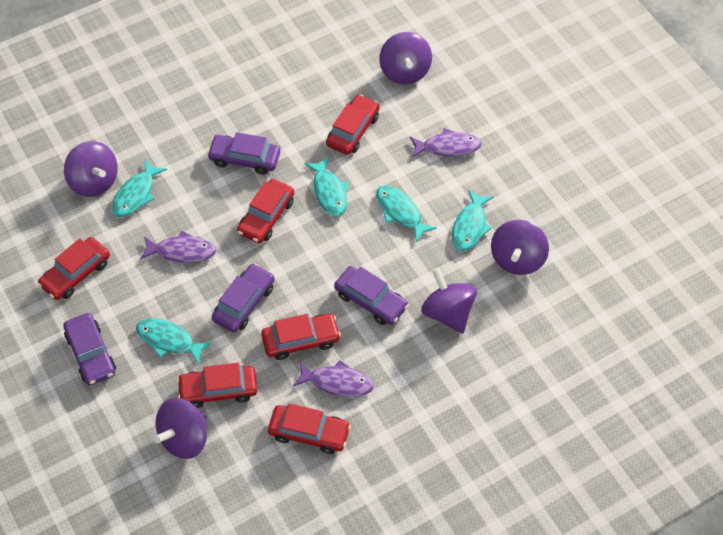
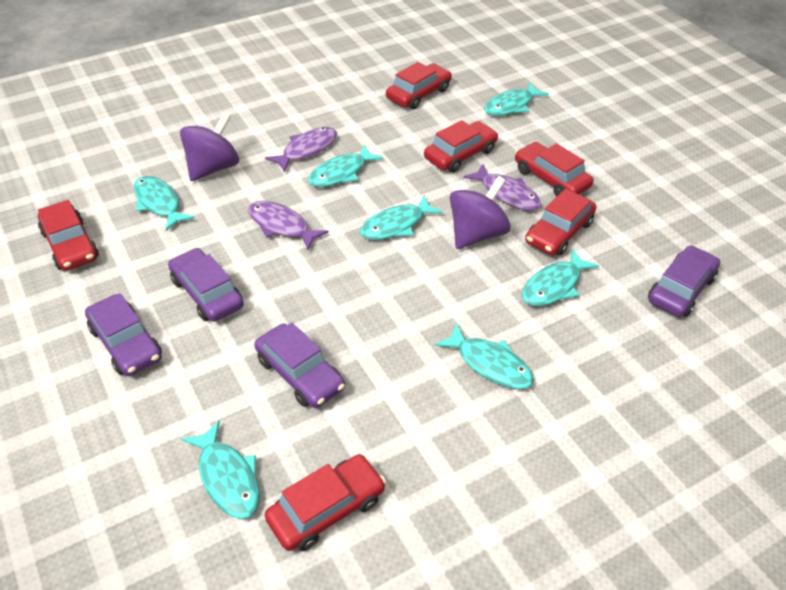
purple spinning top: 5 -> 2
turquoise fish: 5 -> 7

